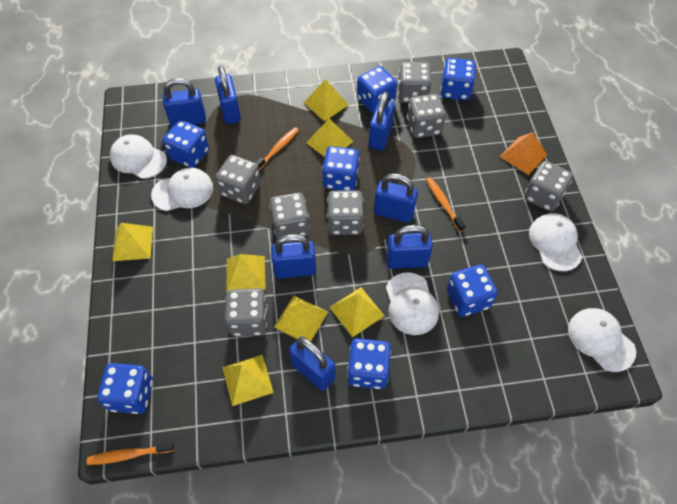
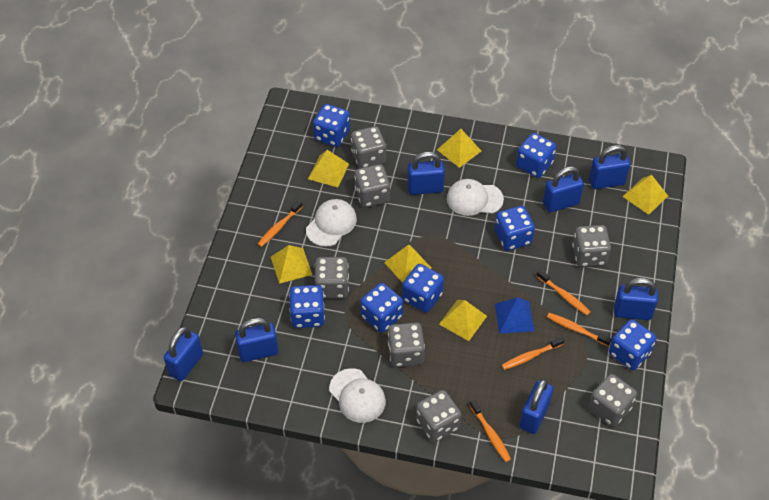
blue pyramid: 0 -> 1
orange pyramid: 1 -> 0
orange toothbrush: 3 -> 5
white cap: 5 -> 3
yellow pyramid: 7 -> 6

